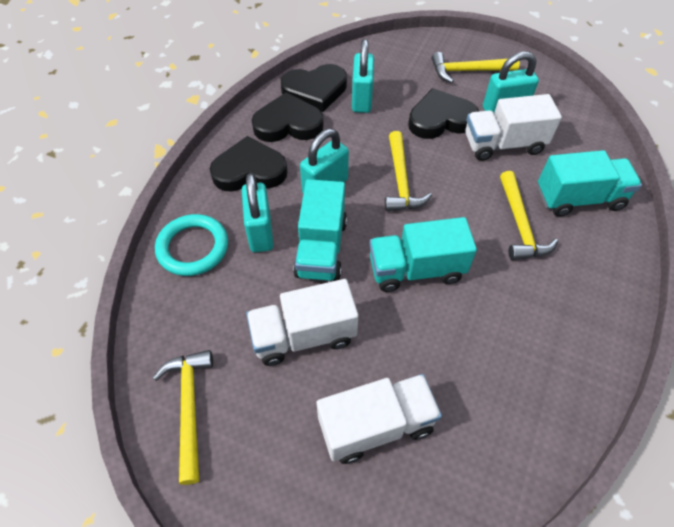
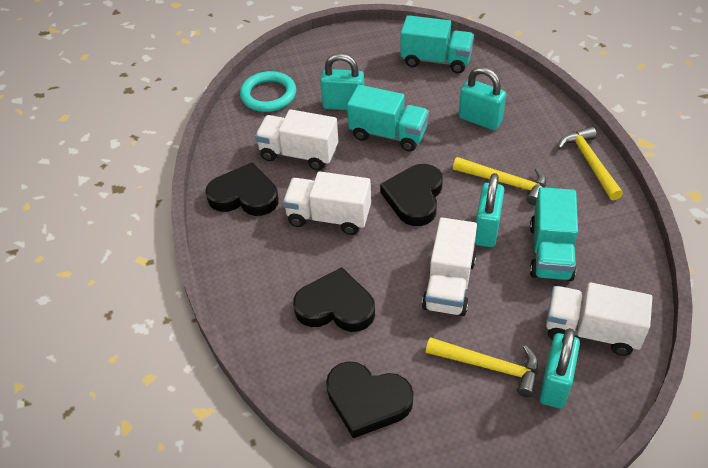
white truck: 3 -> 4
yellow hammer: 4 -> 3

